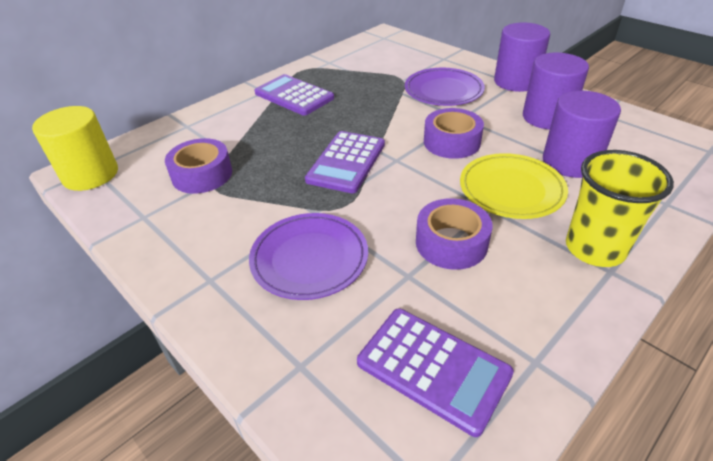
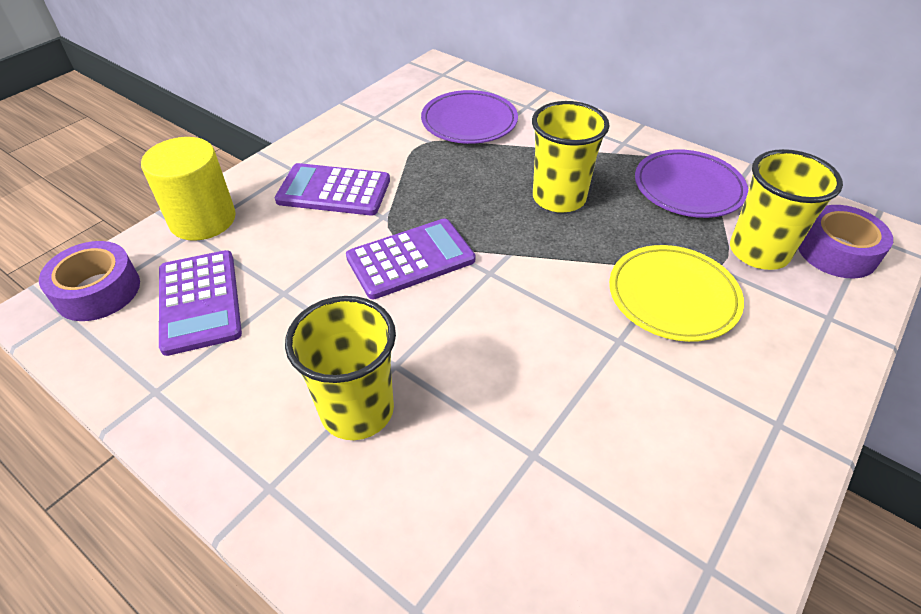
purple cylinder: 3 -> 0
purple tape: 3 -> 2
yellow cup: 1 -> 3

